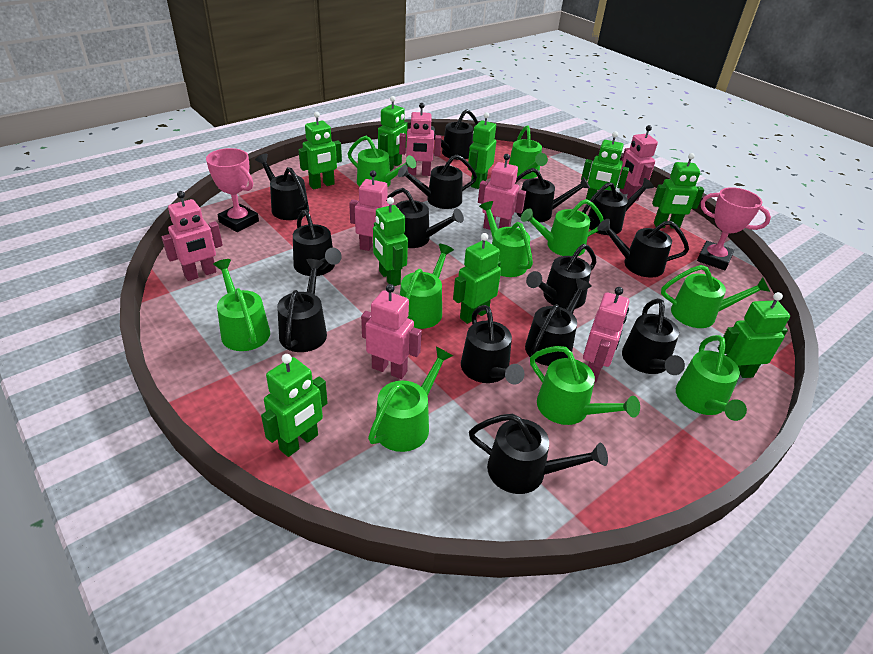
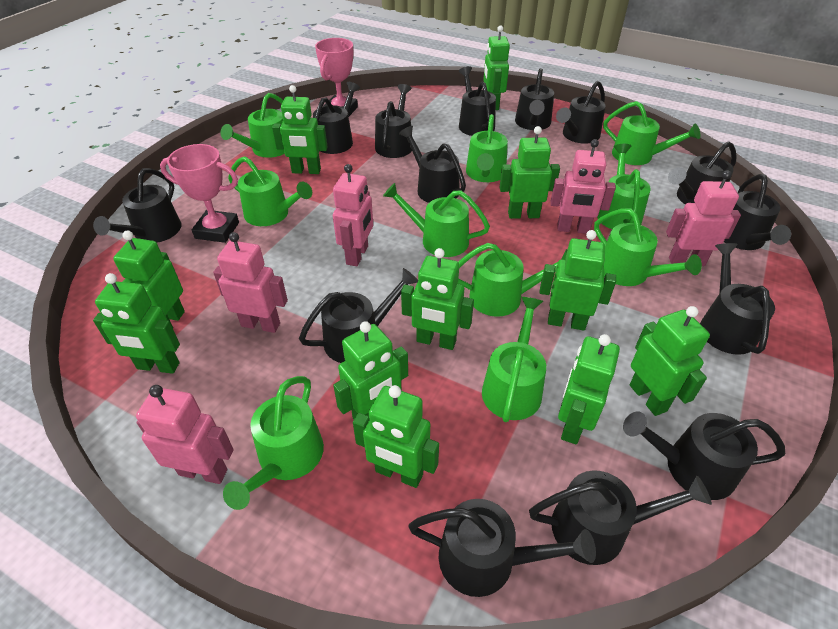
green robot: 9 -> 11
pink robot: 7 -> 5

